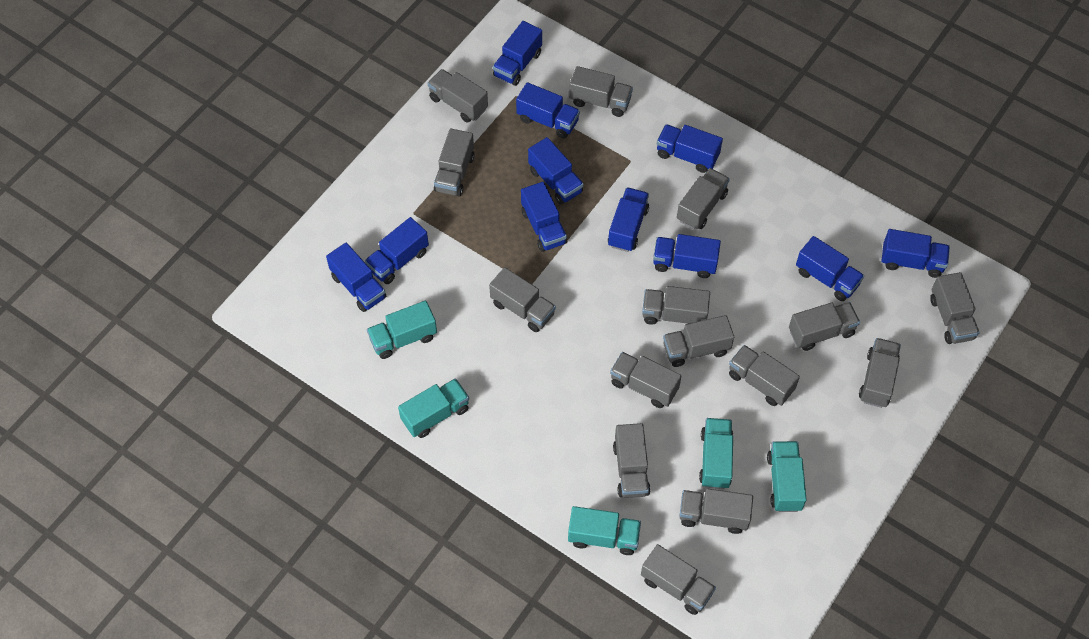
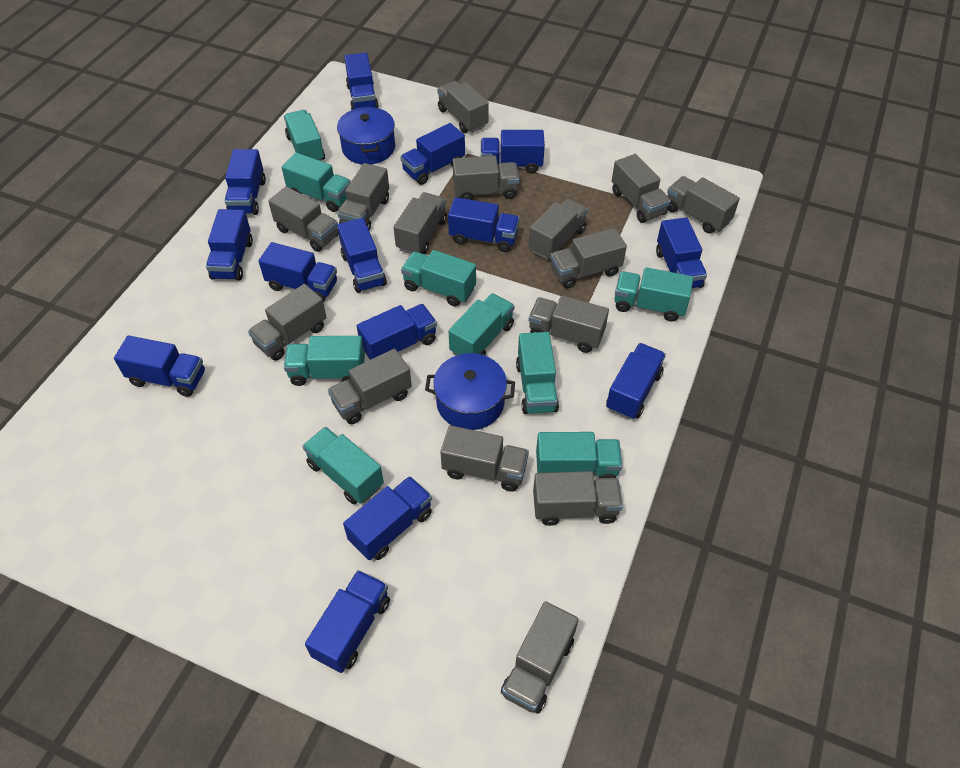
blue pot: 0 -> 2
blue truck: 11 -> 14
turquoise truck: 5 -> 9

